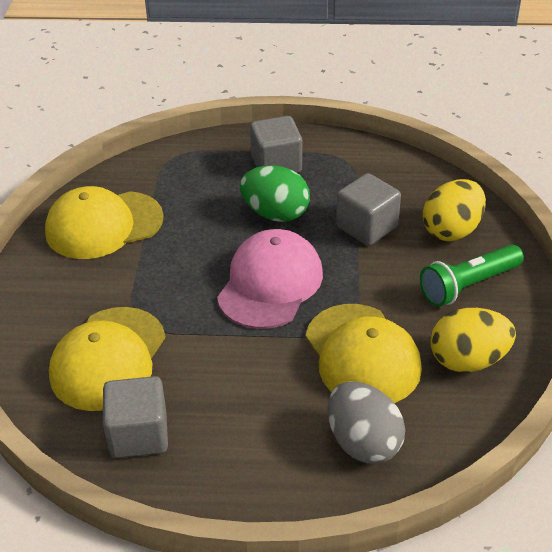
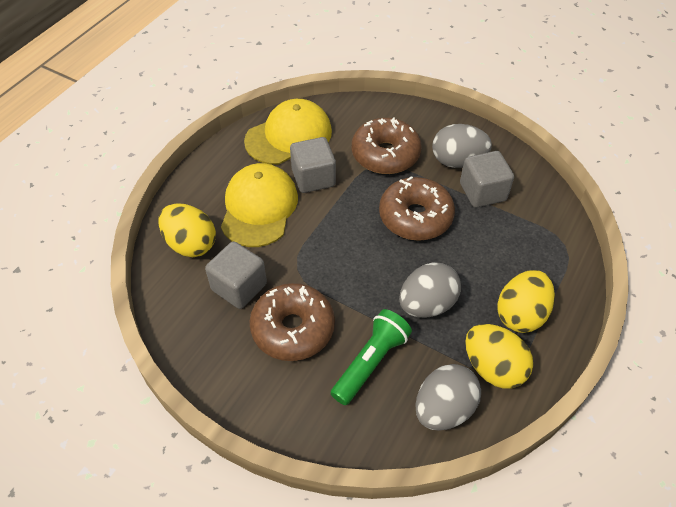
brown donut: 0 -> 3
green egg: 1 -> 0
grey egg: 1 -> 3
pink cap: 1 -> 0
yellow cap: 3 -> 2
yellow egg: 2 -> 3

